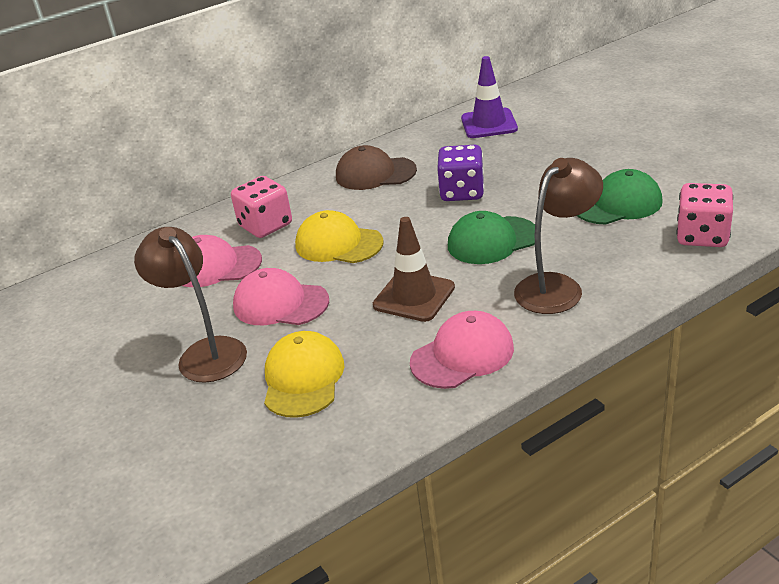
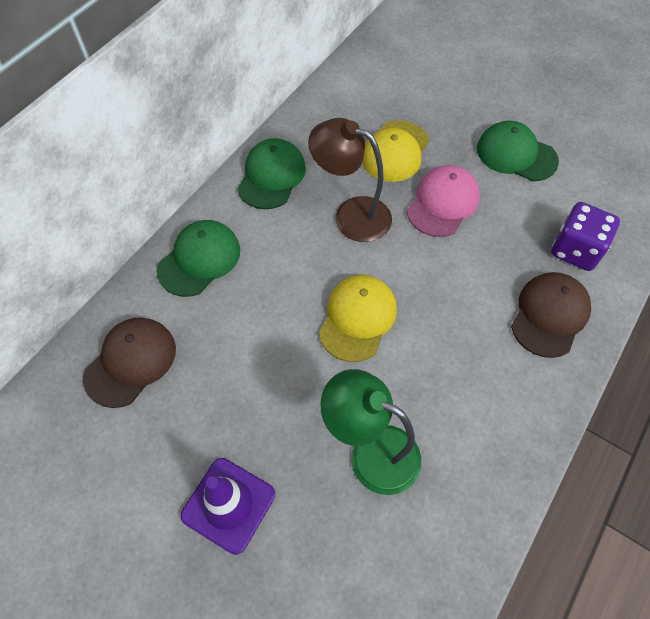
brown cap: 1 -> 2
brown lamp: 2 -> 1
brown traffic cone: 1 -> 0
green cap: 2 -> 3
green lamp: 0 -> 1
pink cap: 3 -> 1
pink dice: 2 -> 0

